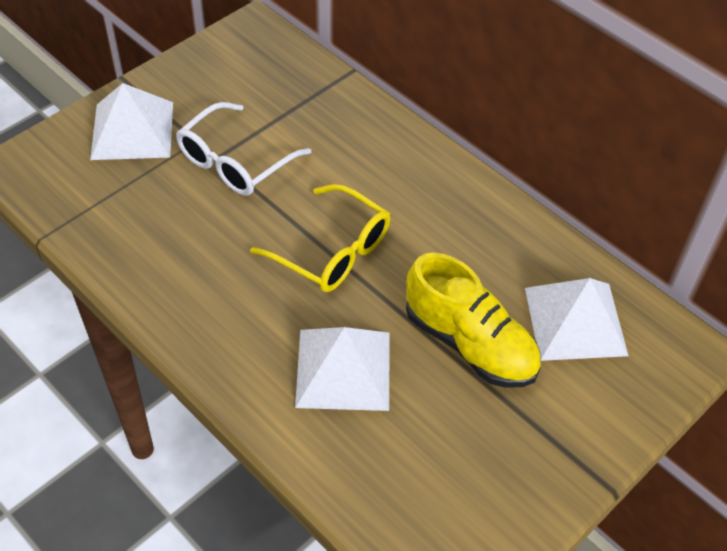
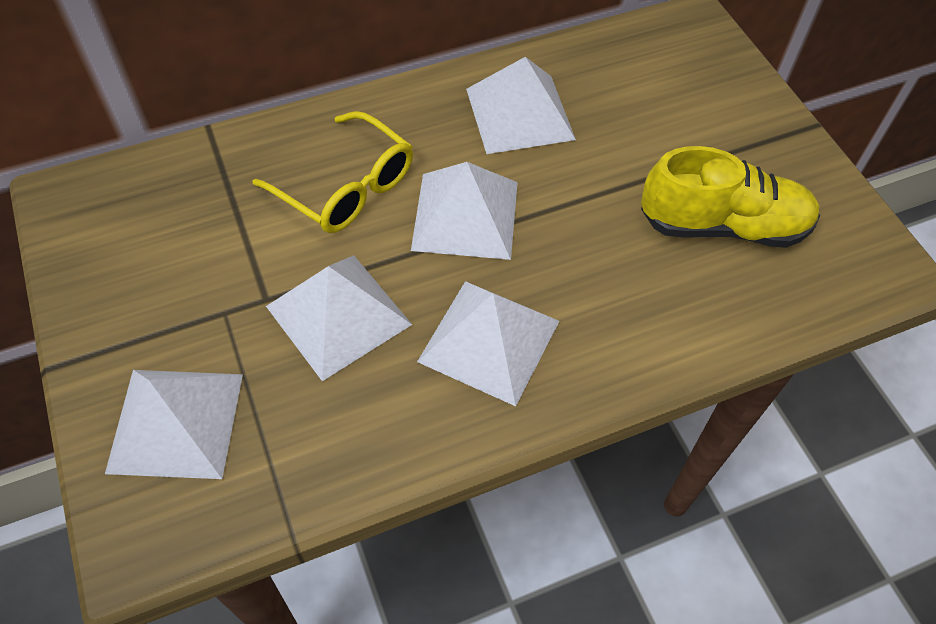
white glasses: 1 -> 0
white pyramid: 3 -> 5

